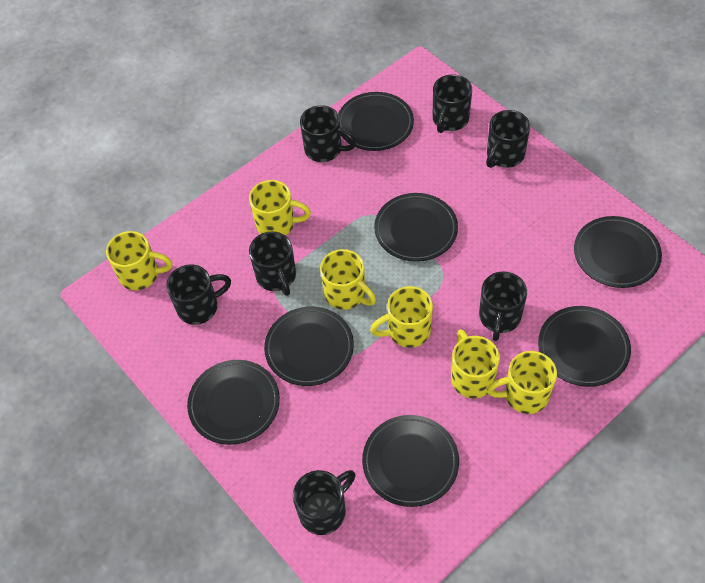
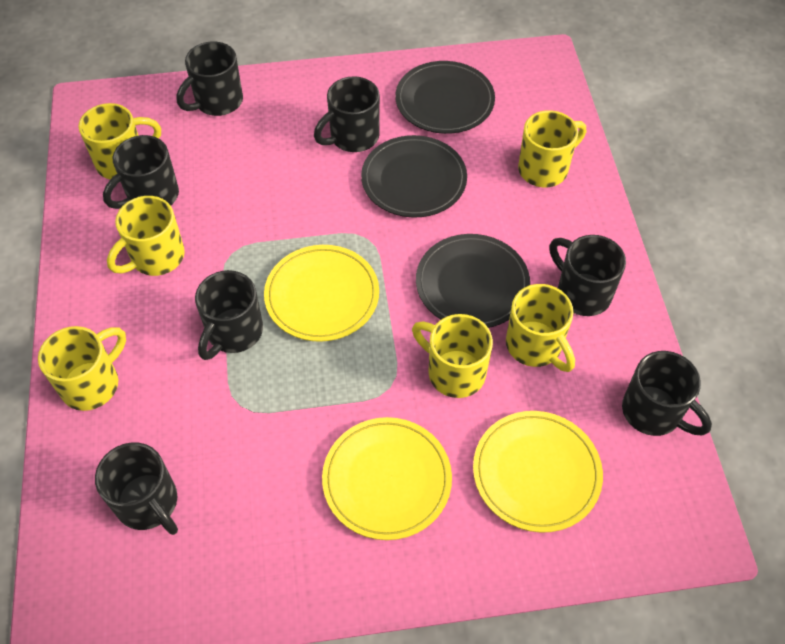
black plate: 7 -> 3
yellow plate: 0 -> 3

